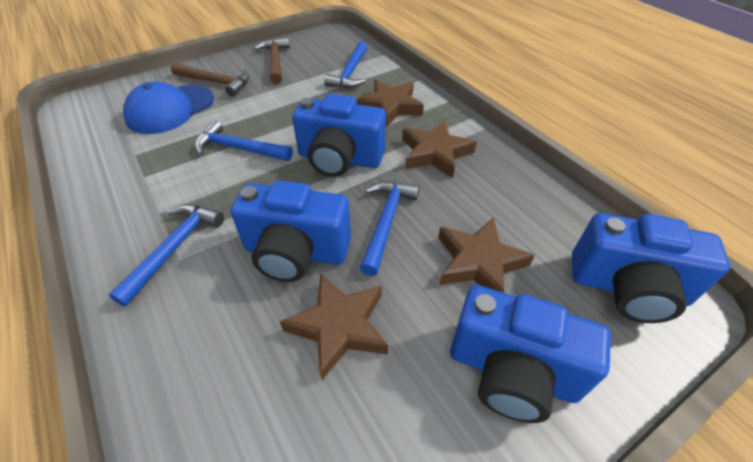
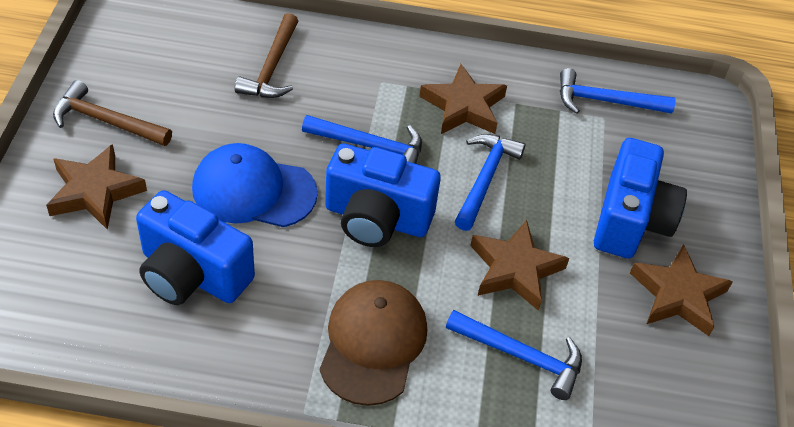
blue camera: 4 -> 3
brown cap: 0 -> 1

